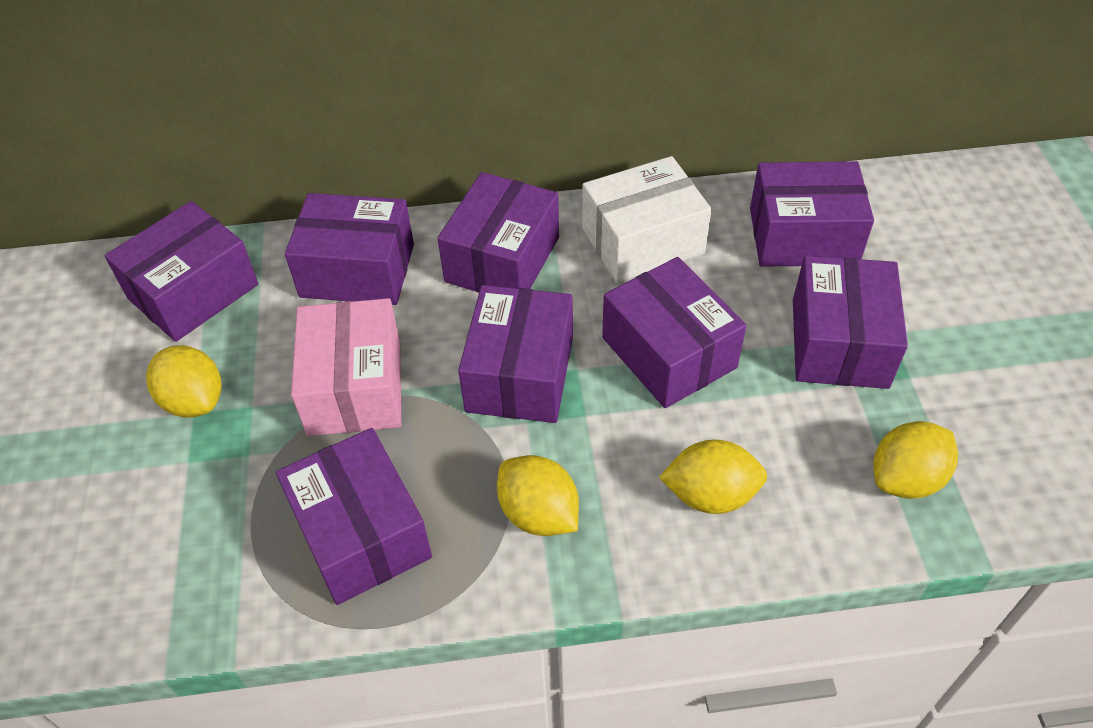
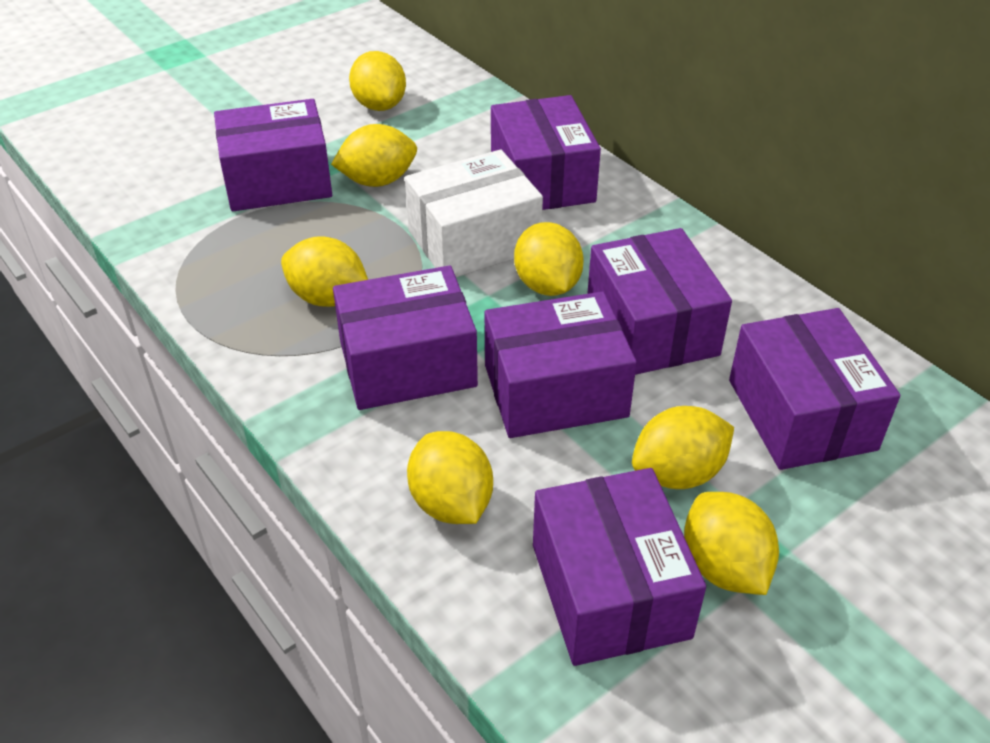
pink box: 1 -> 0
purple box: 8 -> 7
yellow lemon: 4 -> 7

